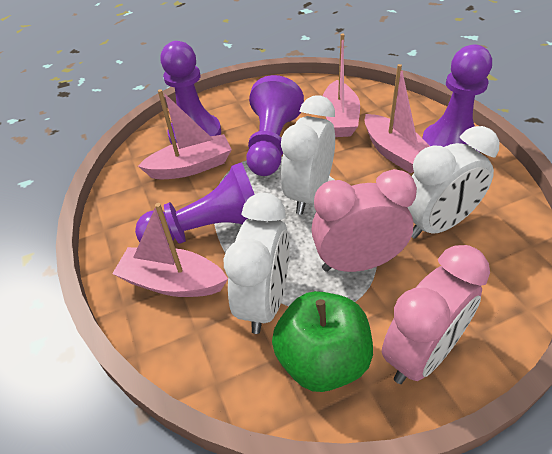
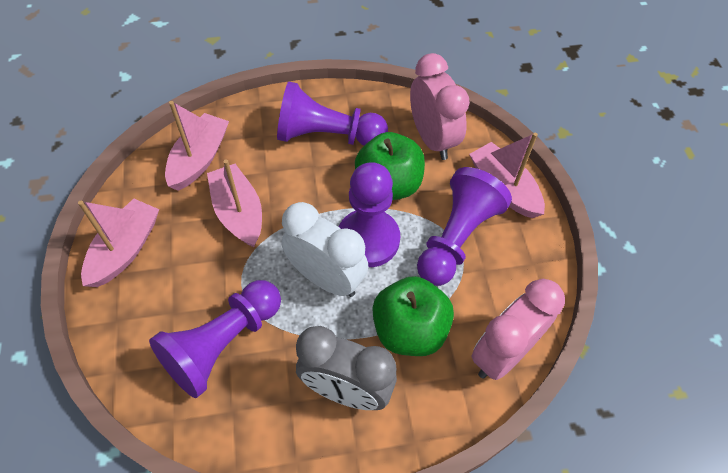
green apple: 1 -> 2
grey clock: 0 -> 1
white clock: 3 -> 1

